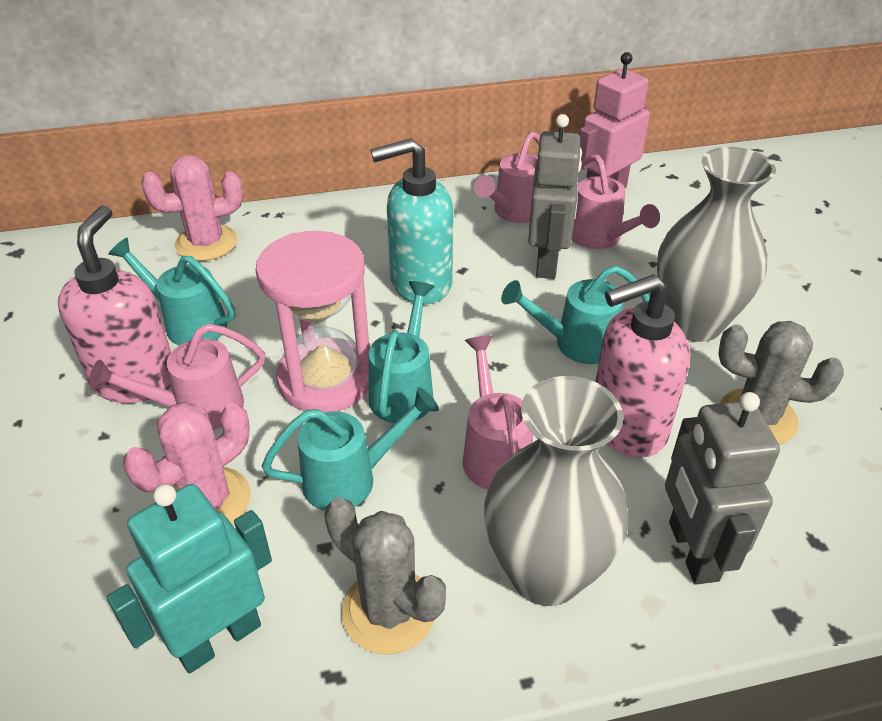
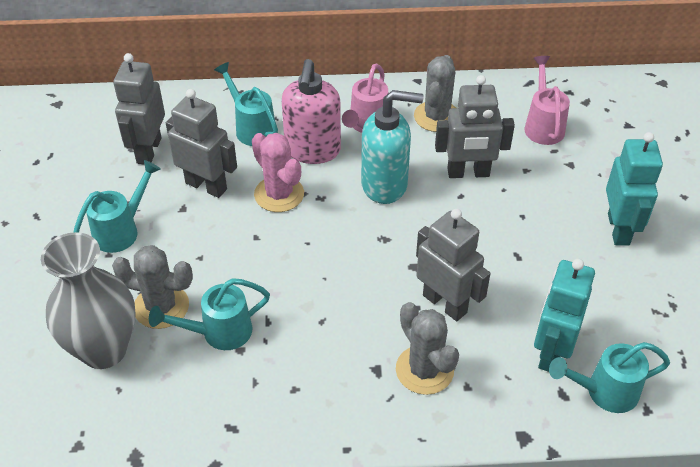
grey cactus: 2 -> 3
grey robot: 2 -> 4
grey vase: 2 -> 1
pink cactus: 2 -> 1
pink hourglass: 1 -> 0
pink robot: 1 -> 0
pink soap dispenser: 2 -> 1
pink watering can: 4 -> 2
turquoise robot: 1 -> 2

